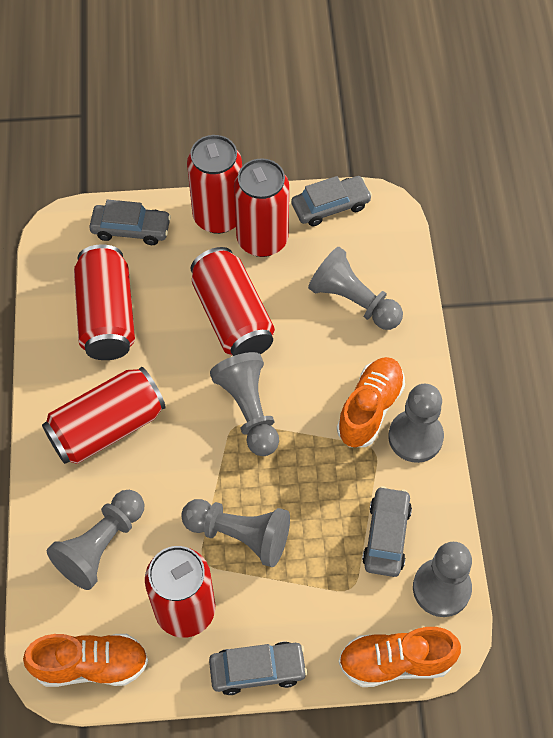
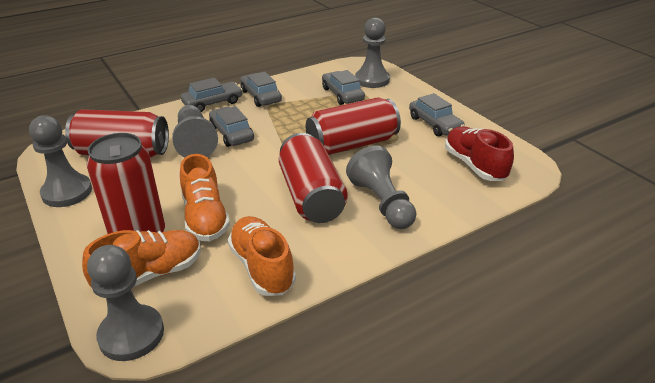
grey car: 4 -> 5
grey pawn: 6 -> 5
red can: 6 -> 4
red shoe: 0 -> 1

